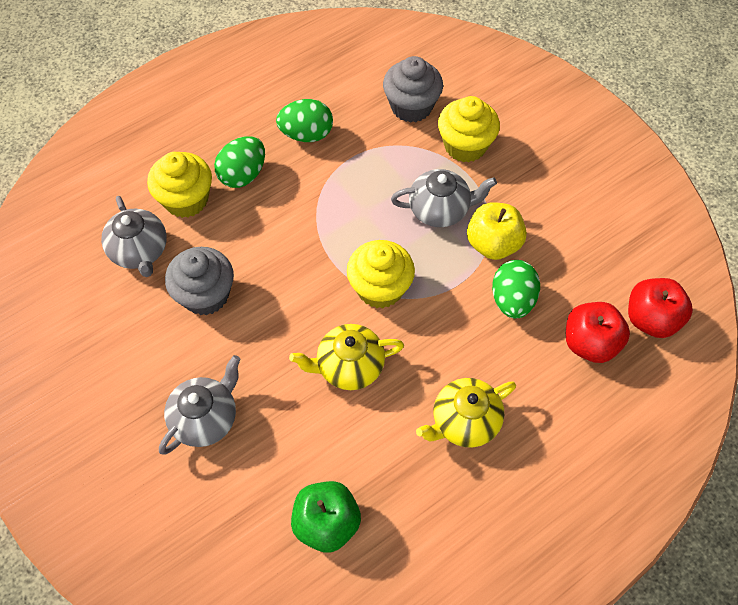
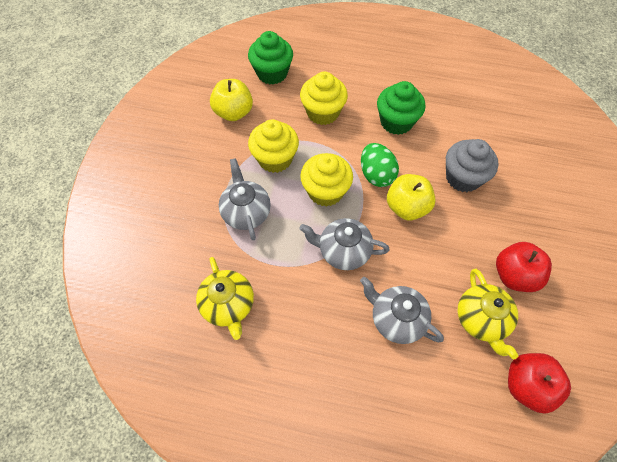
green apple: 1 -> 0
green cupcake: 0 -> 2
green egg: 3 -> 1
grey cupcake: 2 -> 1
yellow apple: 1 -> 2

